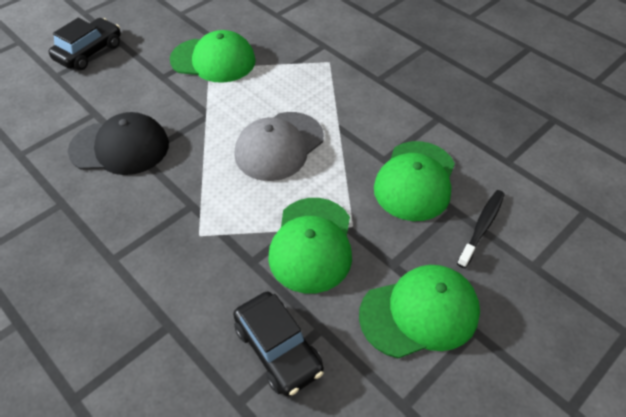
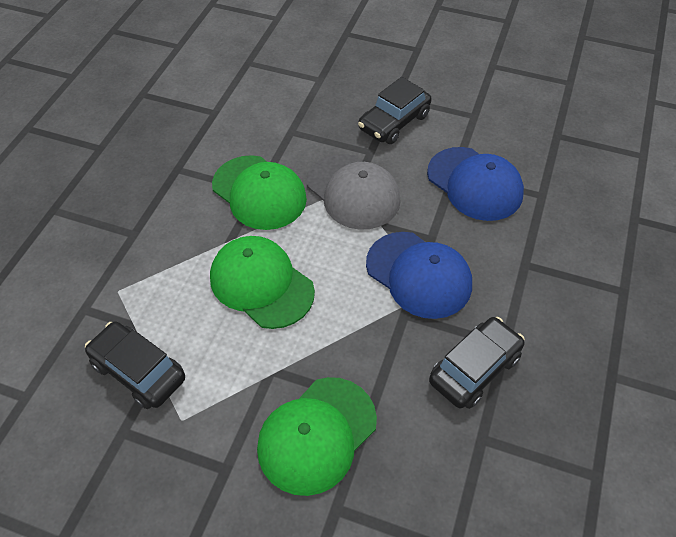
black cap: 1 -> 0
black car: 2 -> 3
black toothbrush: 1 -> 0
blue cap: 0 -> 2
green cap: 4 -> 3

